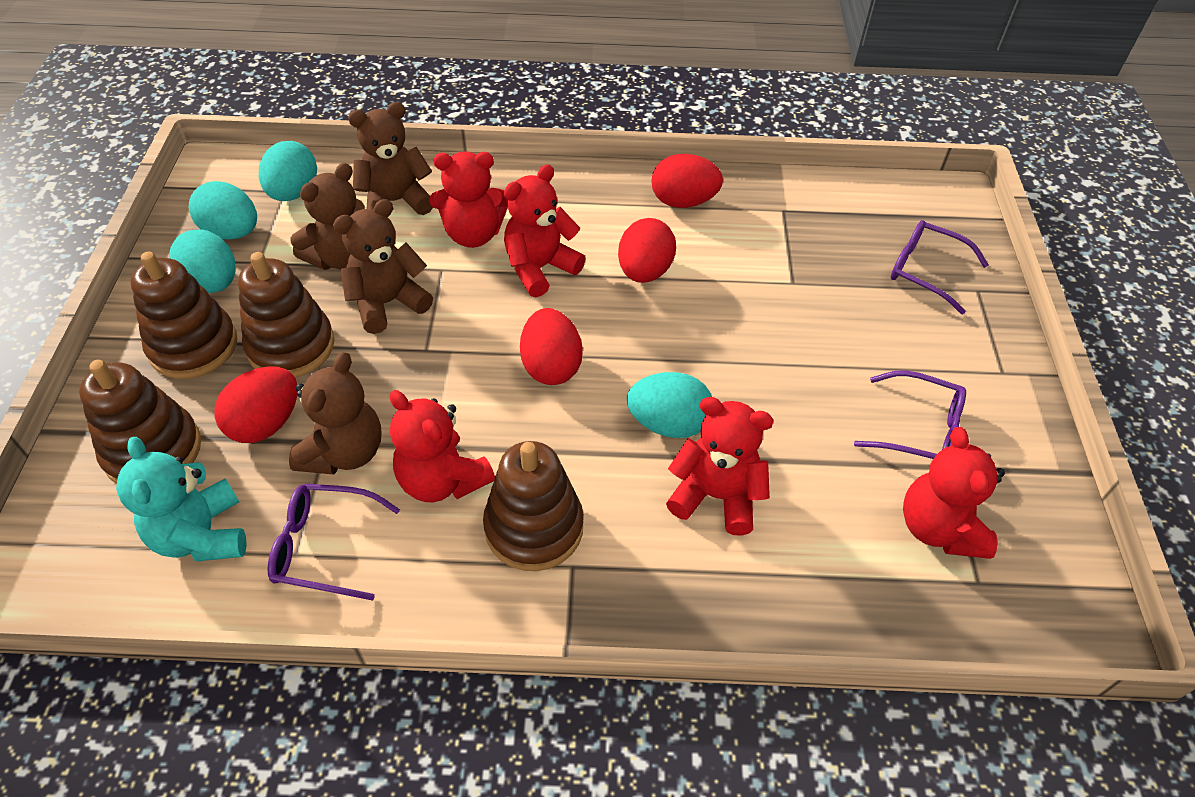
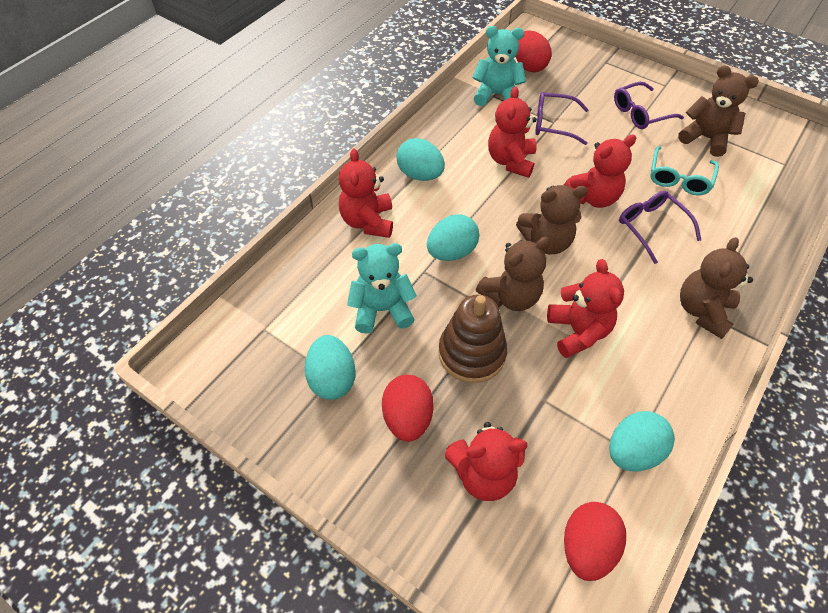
brown stacking toy: 4 -> 1
red egg: 4 -> 3
turquoise glasses: 0 -> 1
turquoise teddy bear: 1 -> 2

